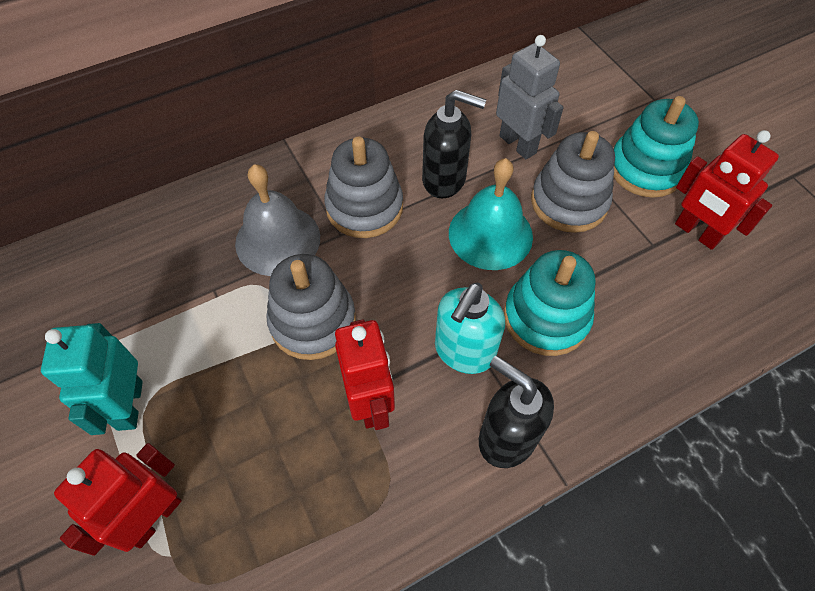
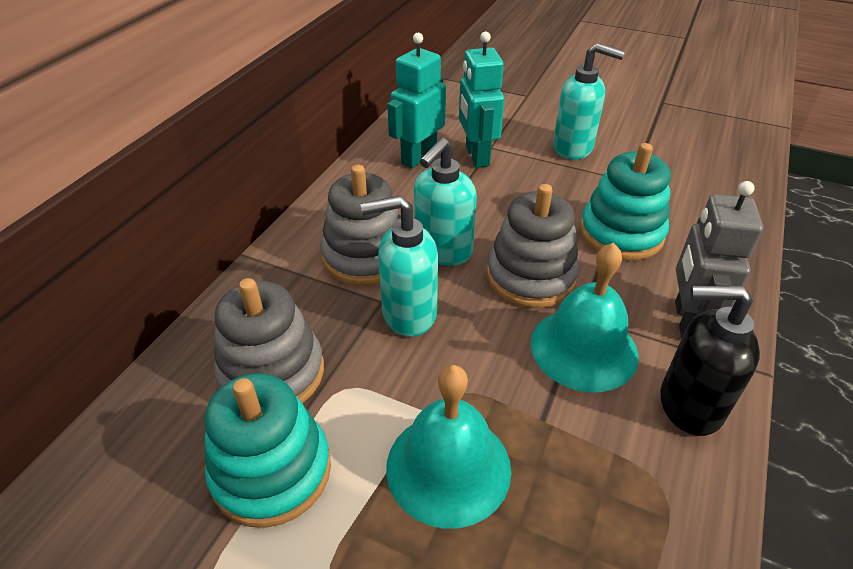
black soap dispenser: 2 -> 1
grey bell: 1 -> 0
red robot: 3 -> 0
turquoise bell: 1 -> 2
turquoise robot: 1 -> 2
turquoise soap dispenser: 1 -> 3

